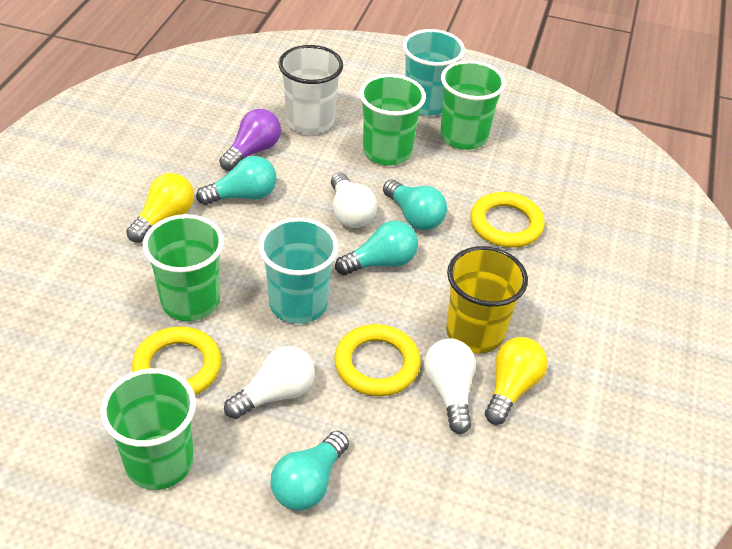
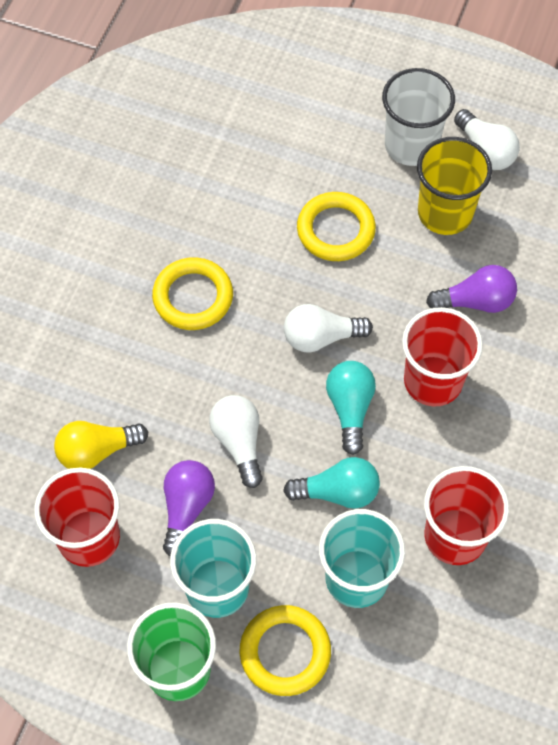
green cup: 4 -> 1
purple light bulb: 1 -> 2
red cup: 0 -> 3
turquoise light bulb: 4 -> 2
yellow light bulb: 2 -> 1

